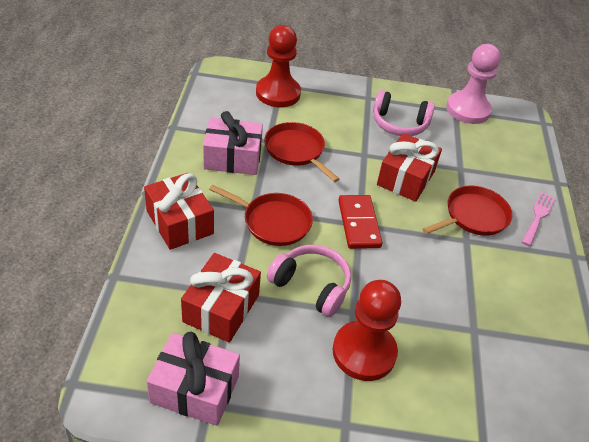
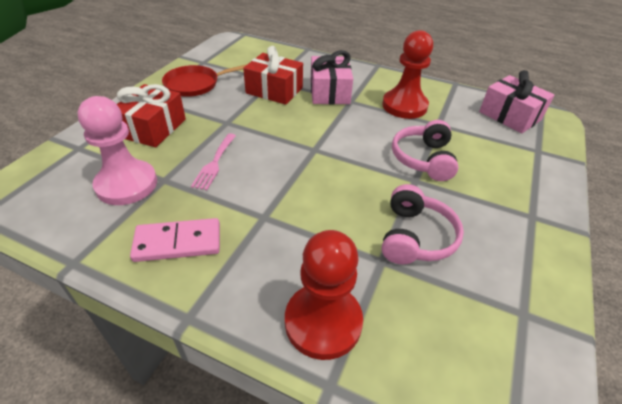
pink domino: 0 -> 1
red domino: 1 -> 0
red gift: 3 -> 2
red pan: 3 -> 1

